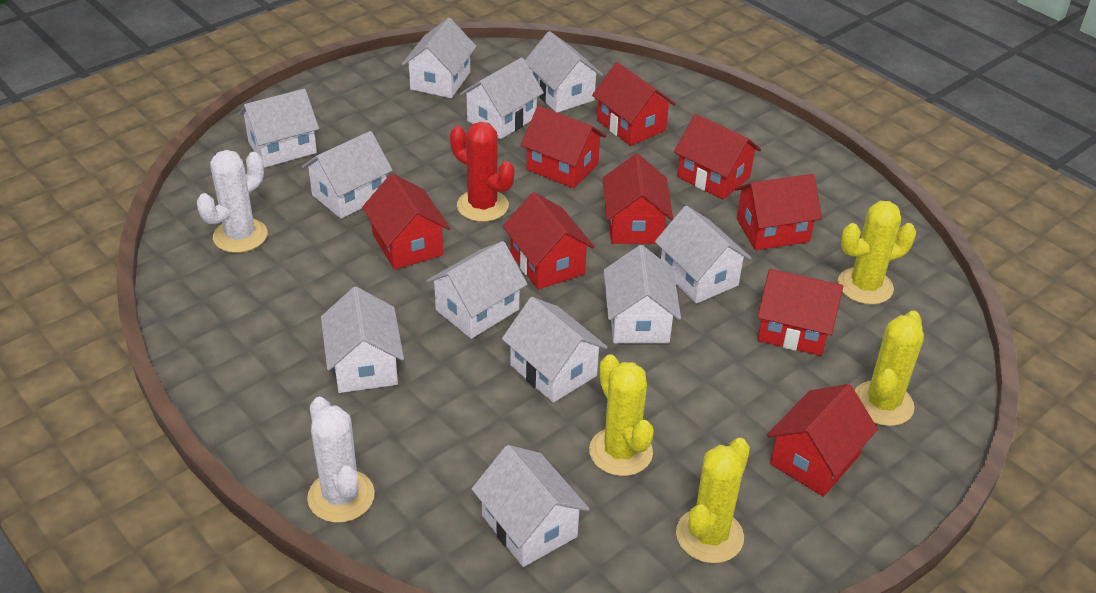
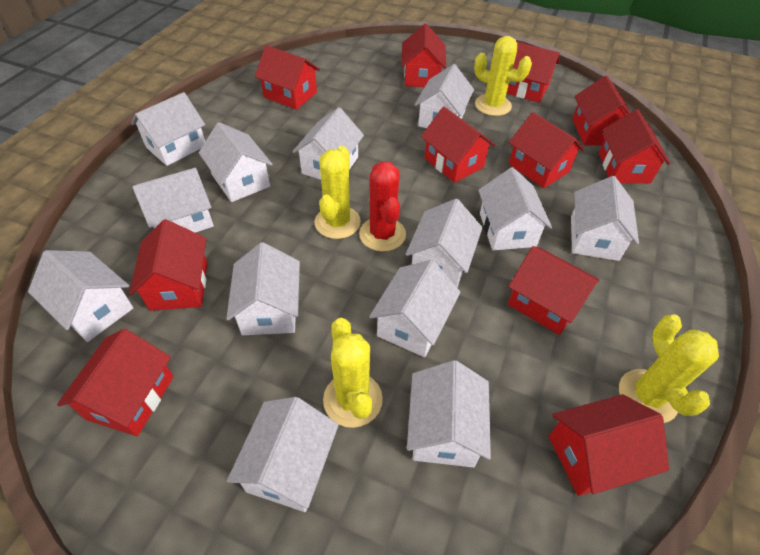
red house: 9 -> 11
white cactus: 2 -> 0
white house: 11 -> 13

